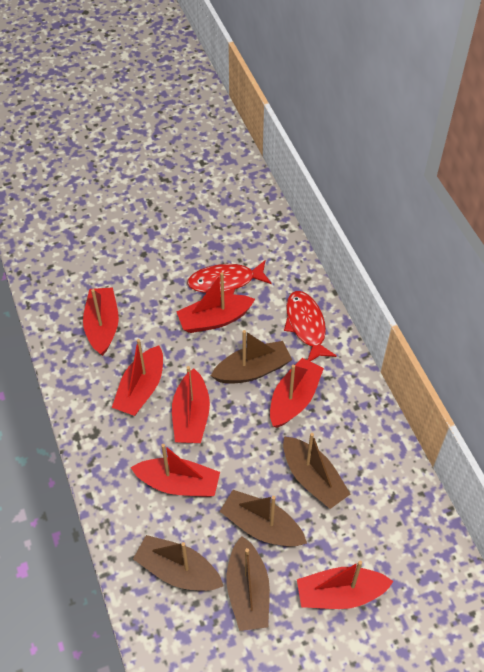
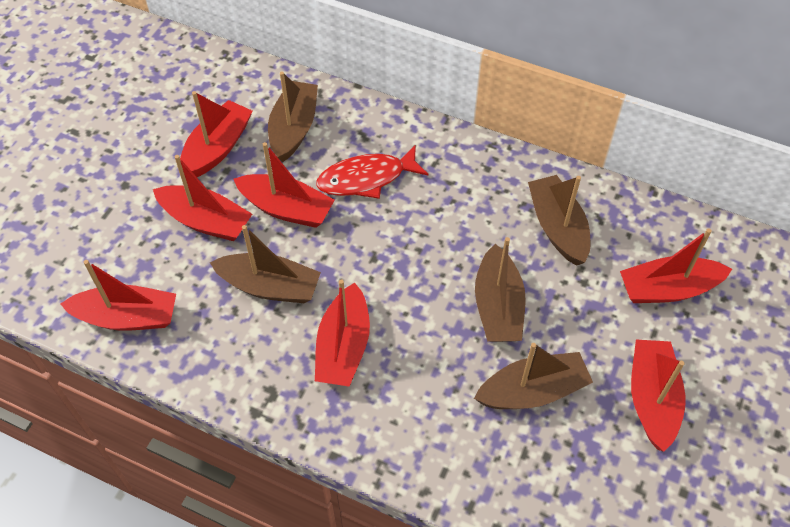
red fish: 2 -> 1

